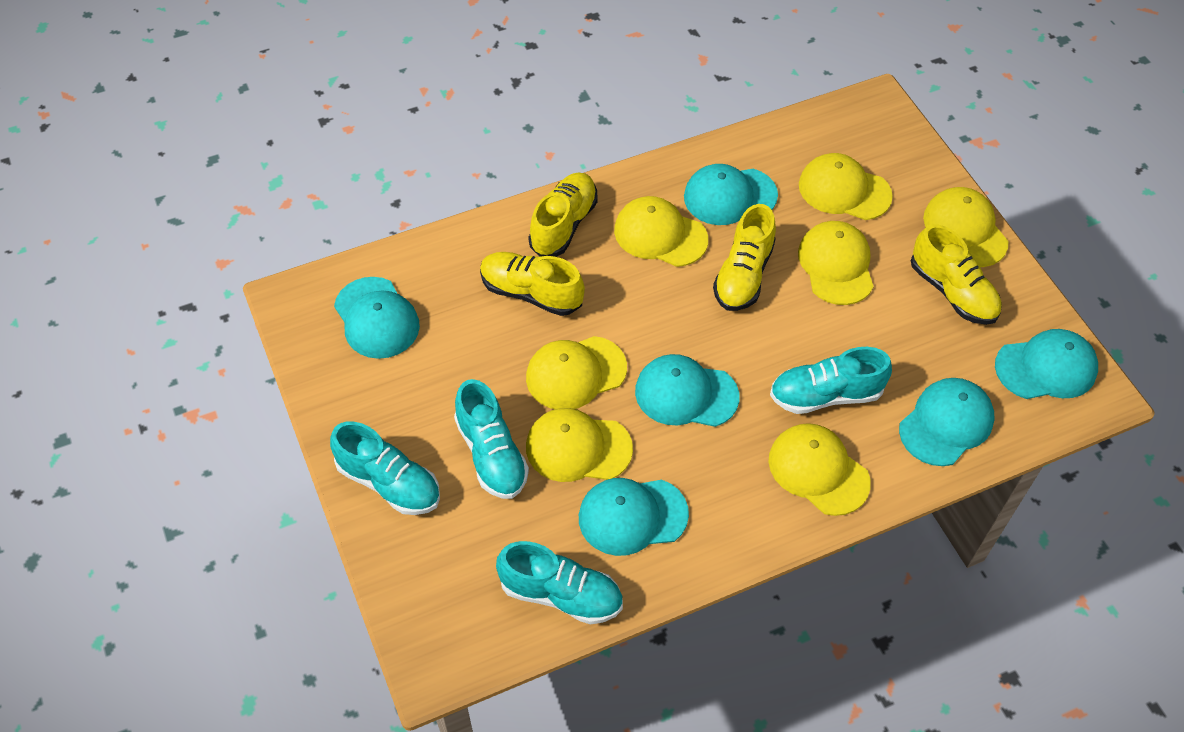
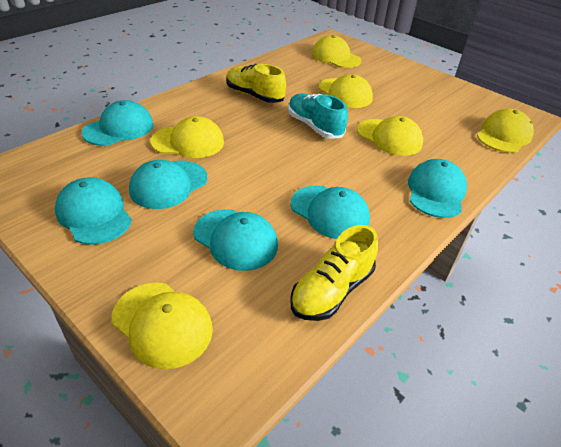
turquoise shoe: 4 -> 1
yellow cap: 7 -> 6
yellow shoe: 4 -> 2

